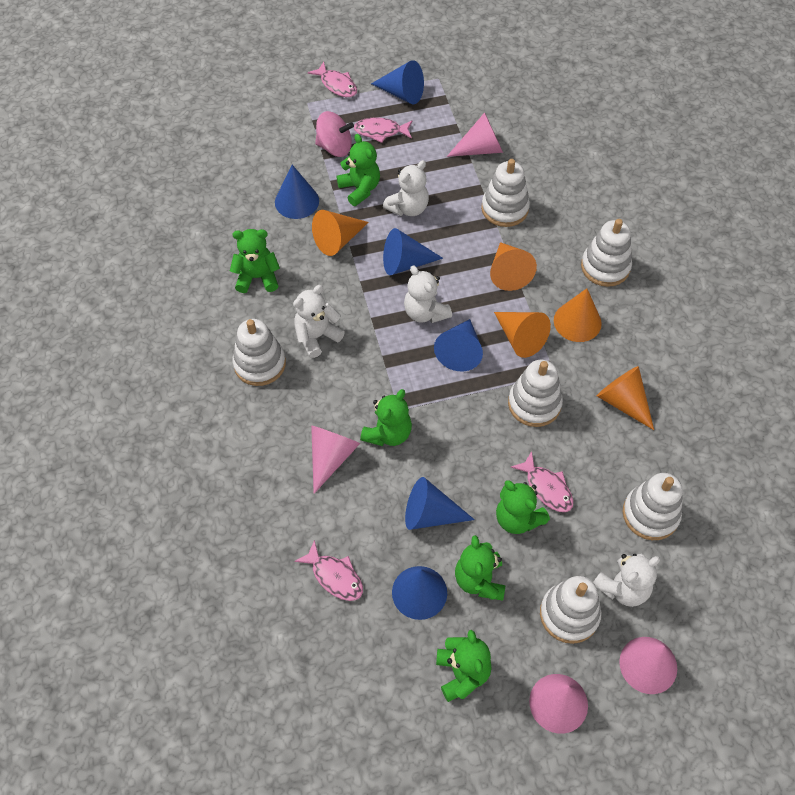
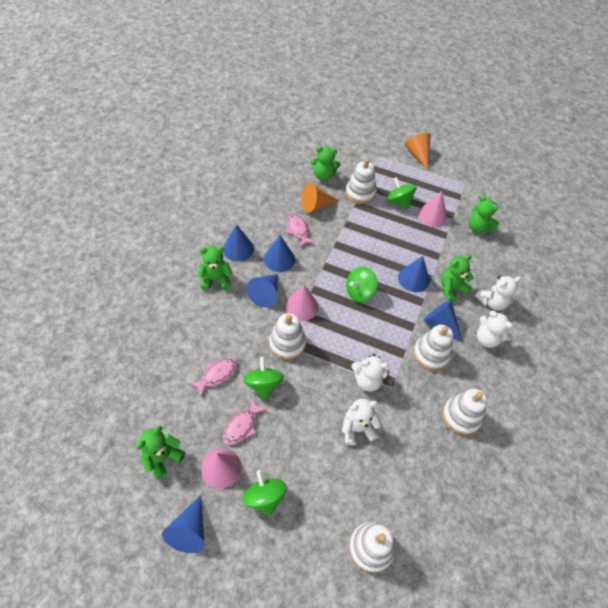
green spinning top: 0 -> 4
green teddy bear: 6 -> 5
orange cone: 5 -> 2
pink cone: 4 -> 3
pink fish: 4 -> 3
pink spinning top: 1 -> 0
white stacking toy: 6 -> 5

